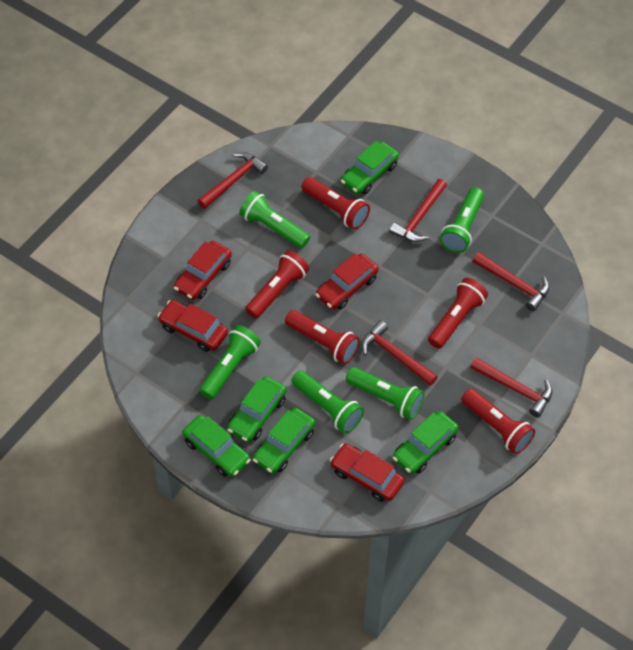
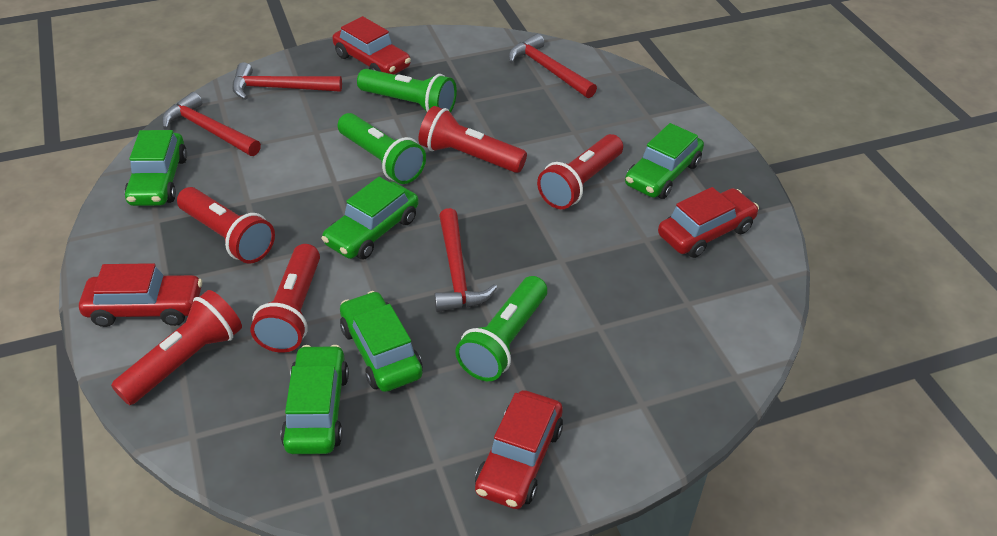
green flashlight: 5 -> 3
red hammer: 5 -> 4

